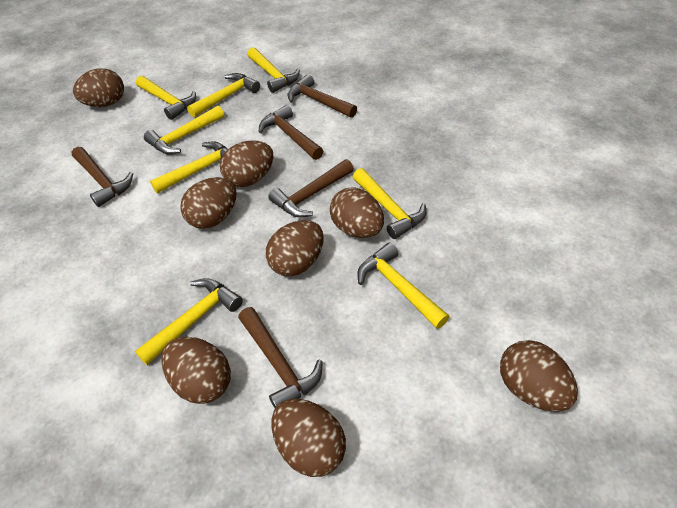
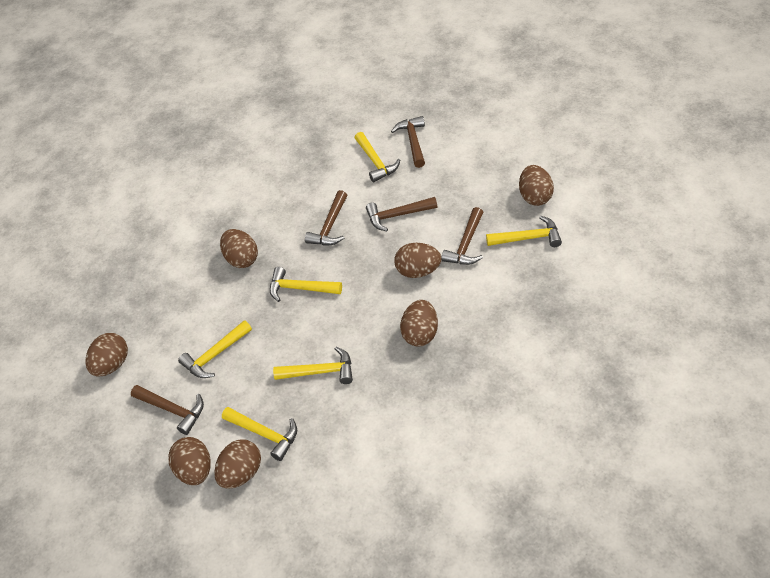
brown egg: 8 -> 7
yellow hammer: 8 -> 6

